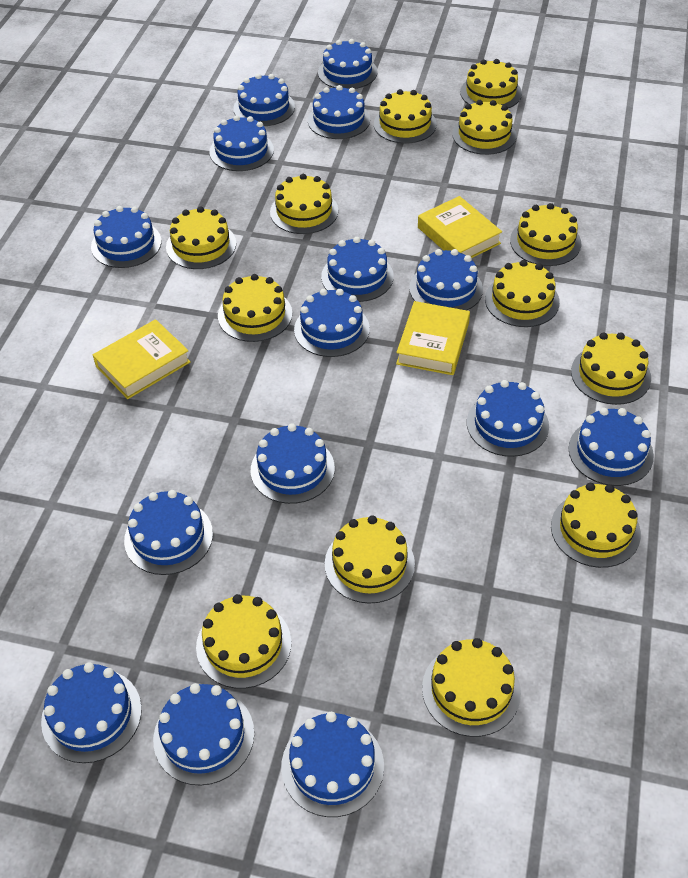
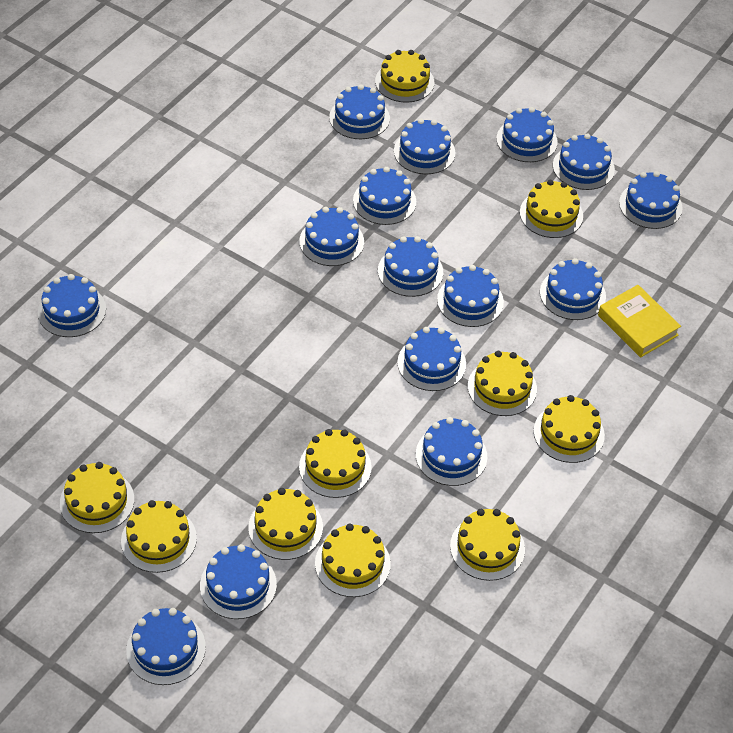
yellow book: 3 -> 1
yellow cake: 13 -> 10

